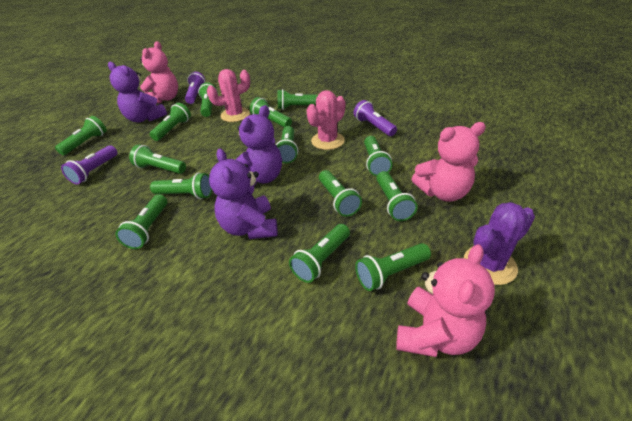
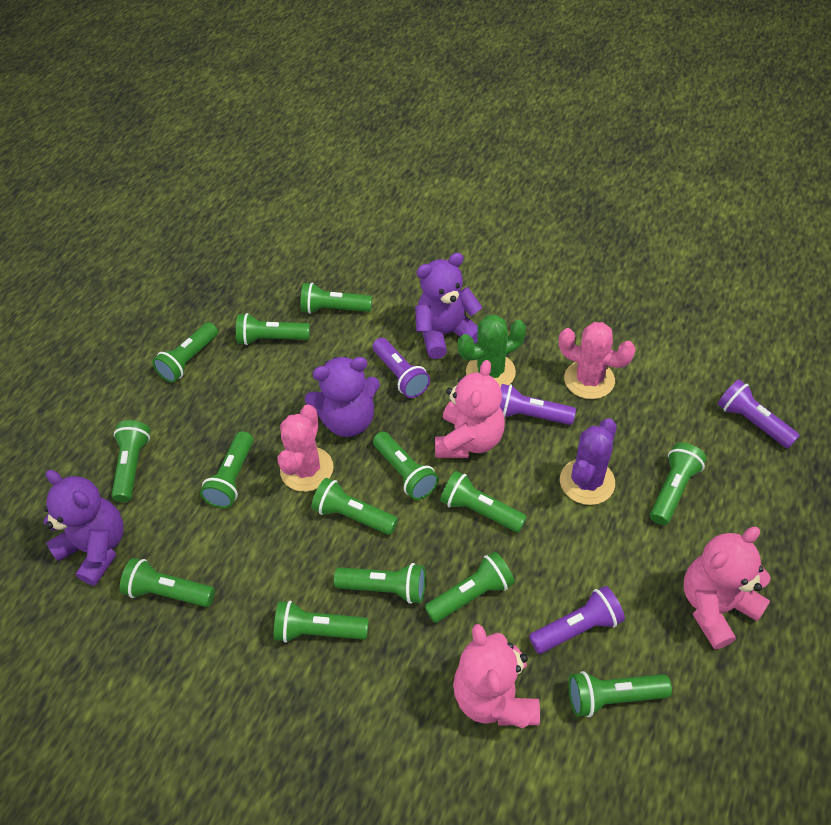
green cactus: 0 -> 1
purple flashlight: 3 -> 4

